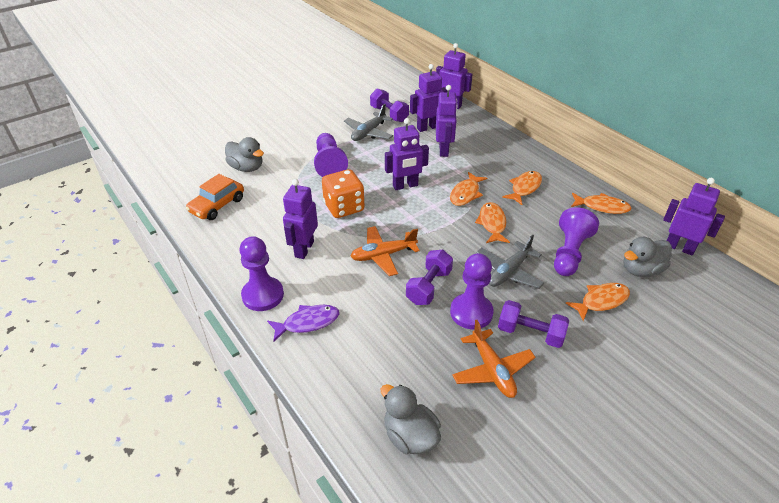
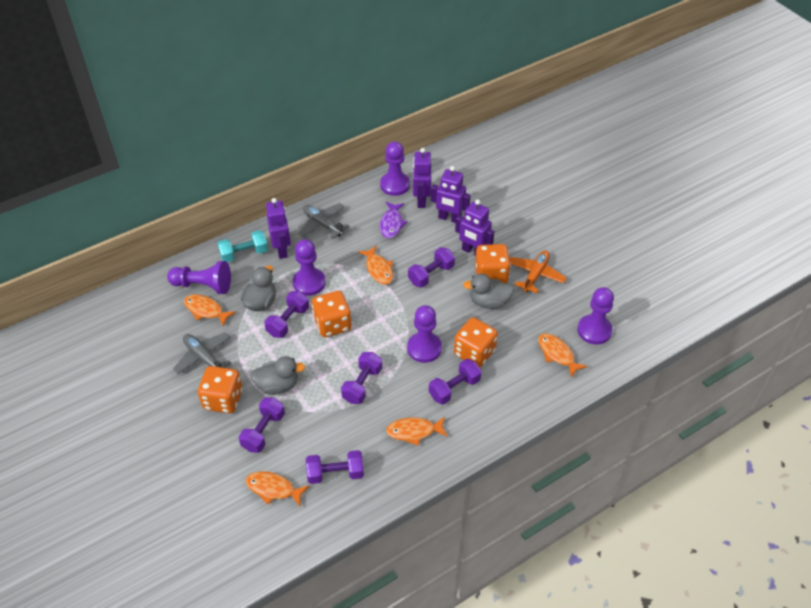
orange car: 1 -> 0
orange dice: 1 -> 4
orange plane: 2 -> 1
purple dumbbell: 3 -> 6
purple pawn: 4 -> 5
purple robot: 6 -> 4
turquoise dumbbell: 0 -> 1

